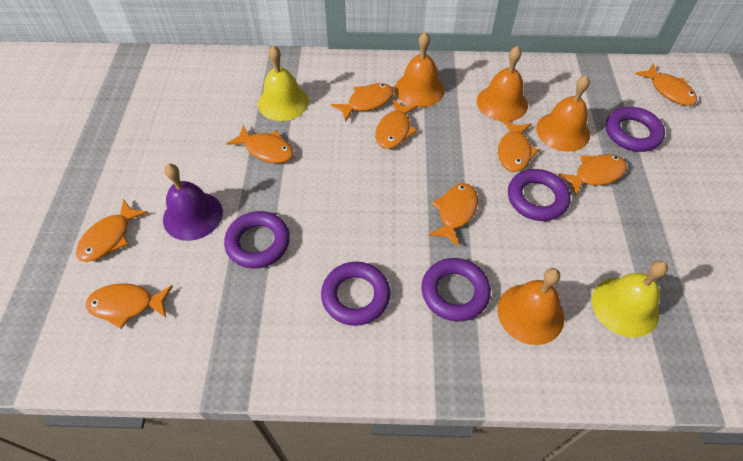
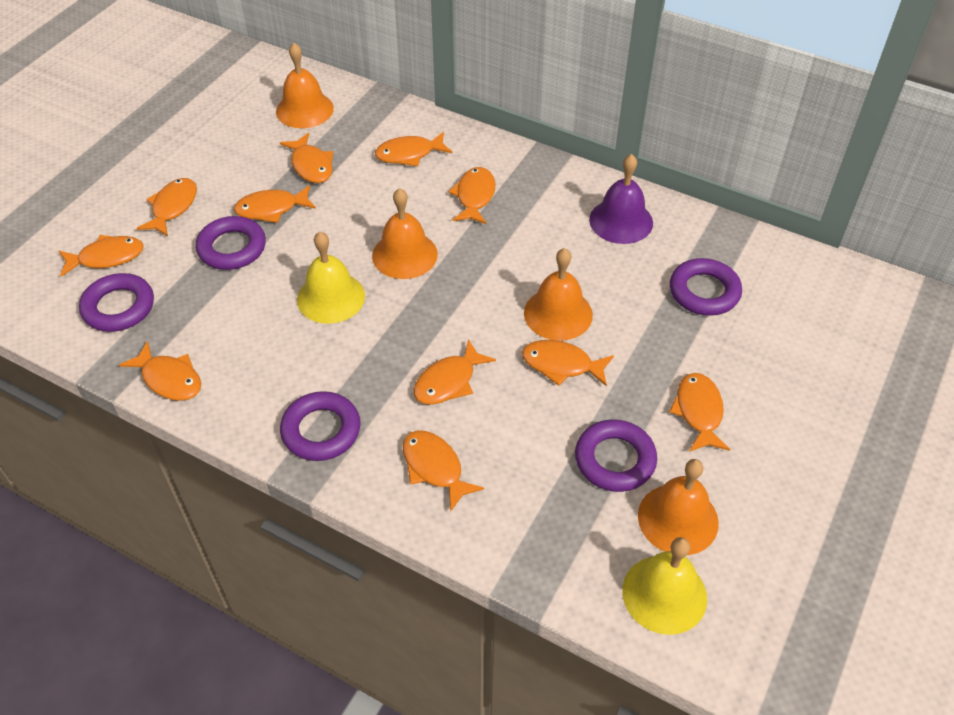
orange fish: 9 -> 11

